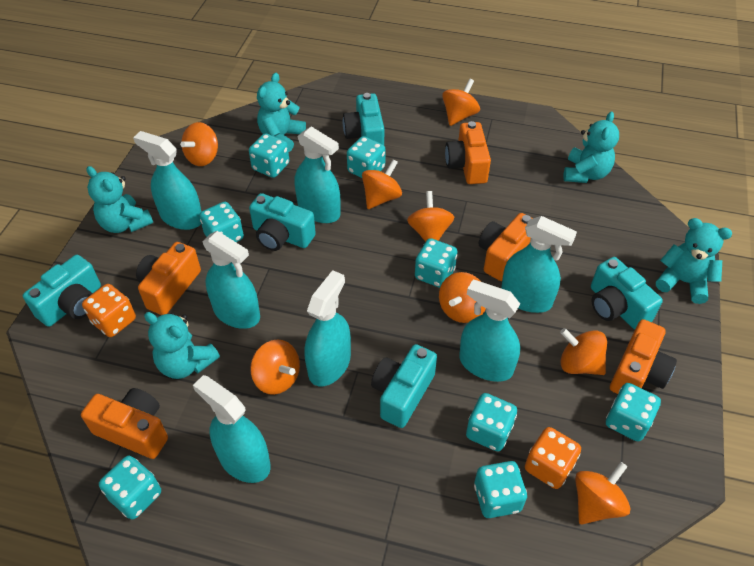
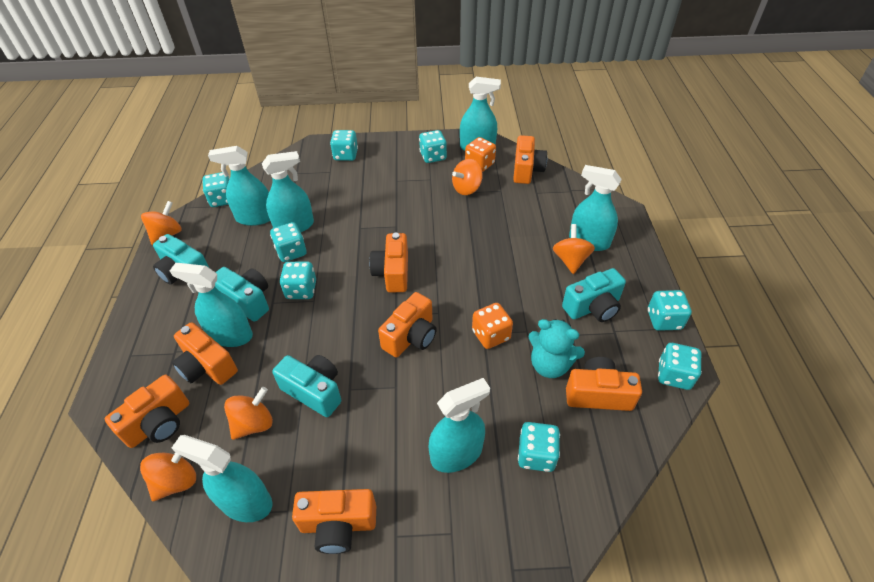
orange camera: 5 -> 7
orange spinning top: 8 -> 5
turquoise camera: 5 -> 4
turquoise teddy bear: 5 -> 1

